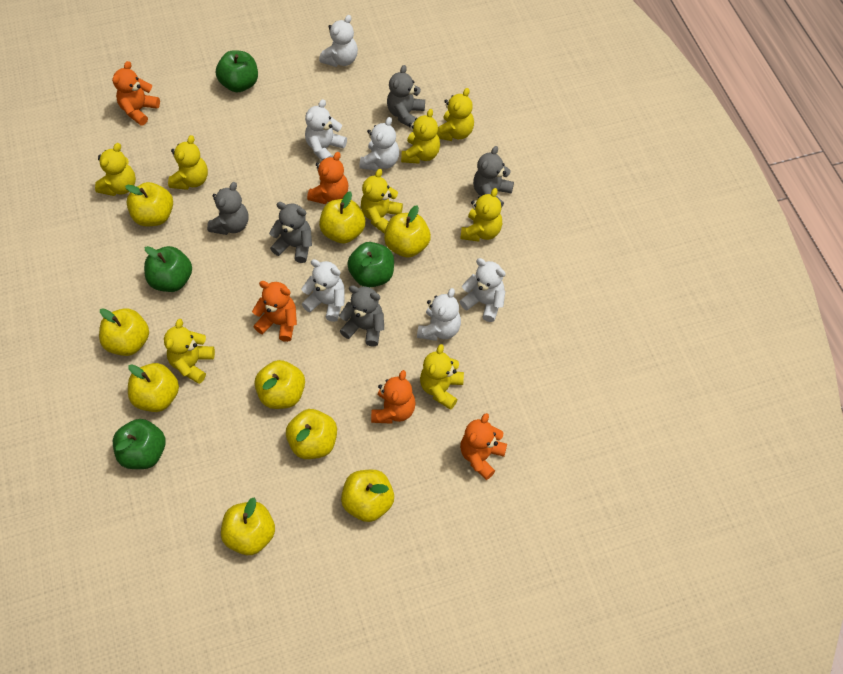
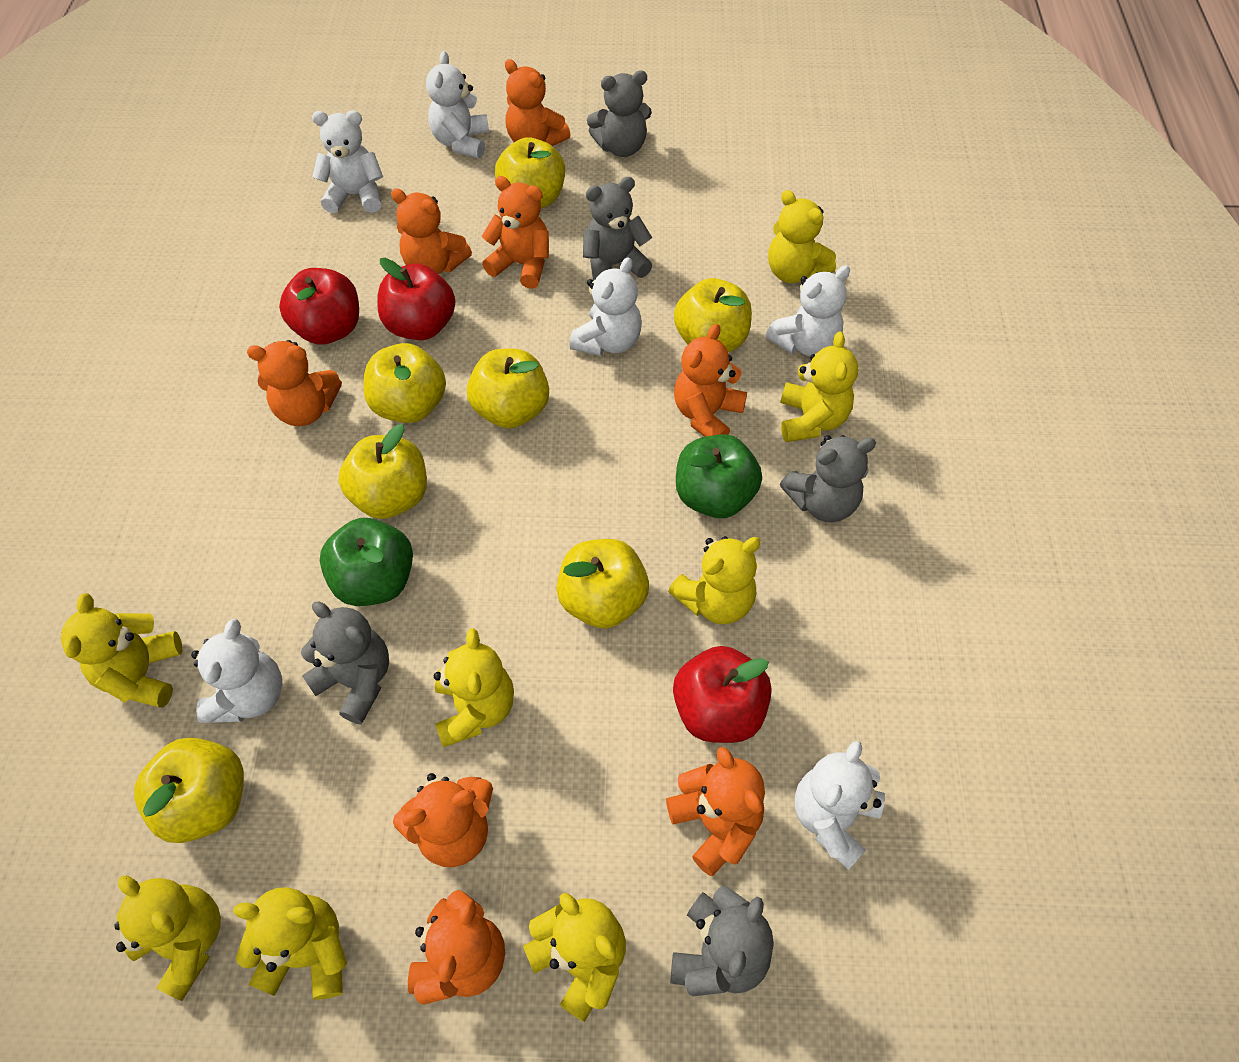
green apple: 4 -> 2
orange teddy bear: 5 -> 8
red apple: 0 -> 3
yellow apple: 9 -> 7

